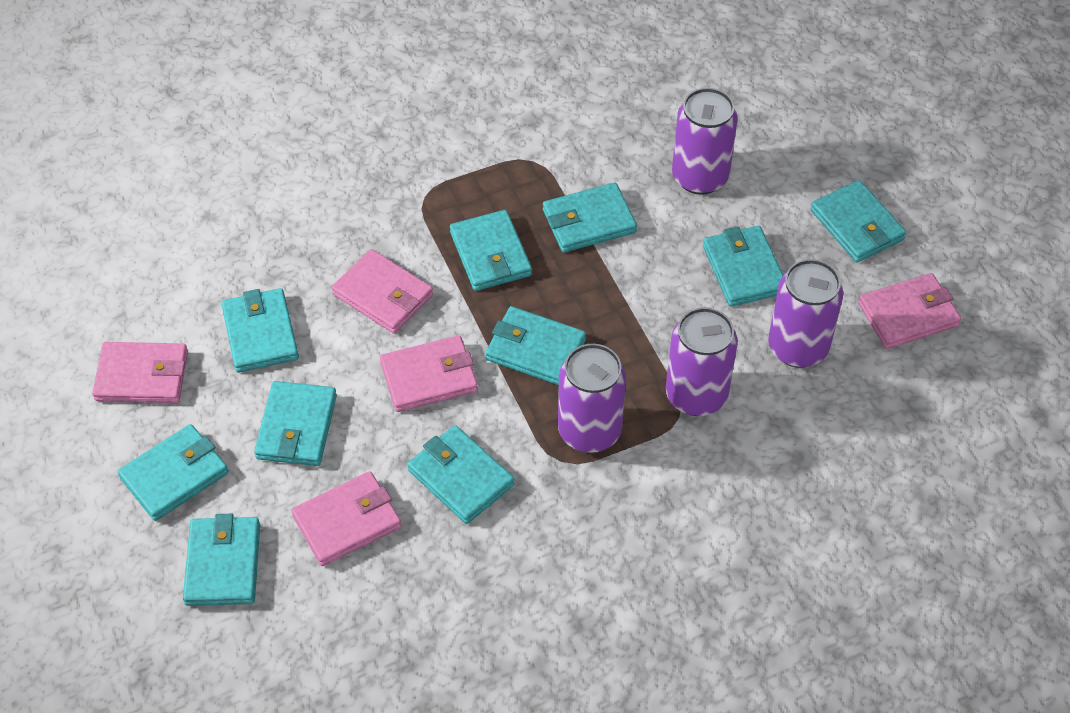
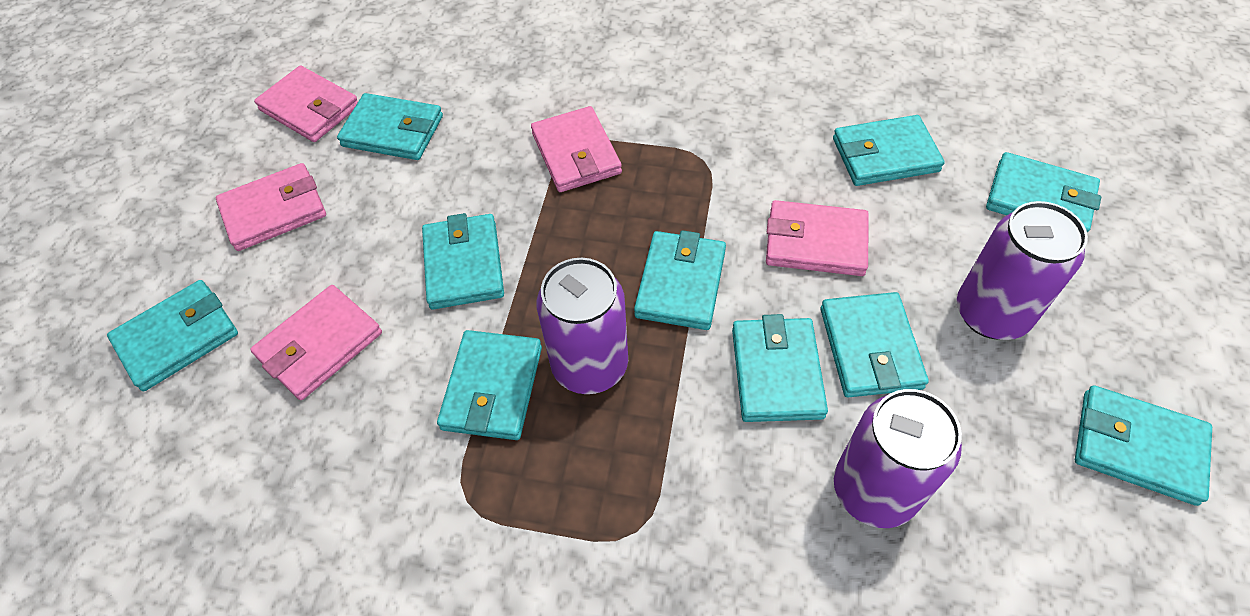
purple can: 4 -> 3

